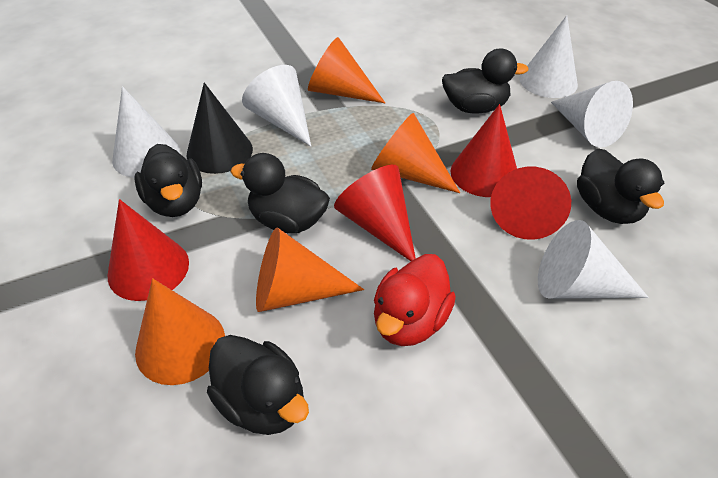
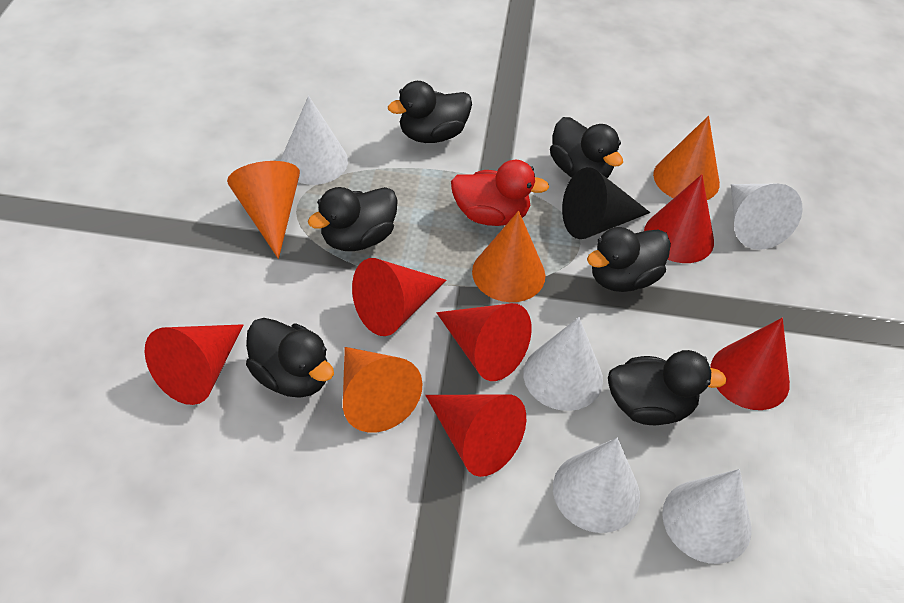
black duck: 5 -> 6
red cone: 4 -> 6

